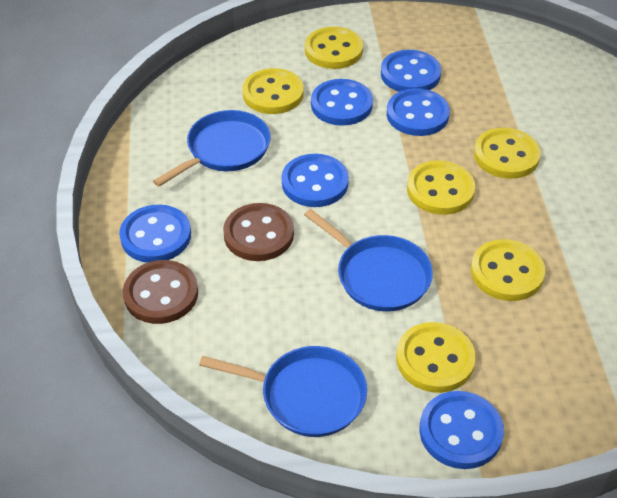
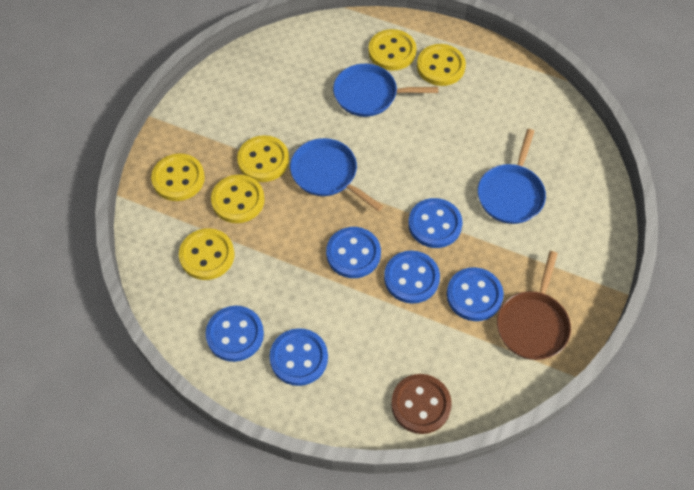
brown button: 2 -> 1
brown pan: 0 -> 1

